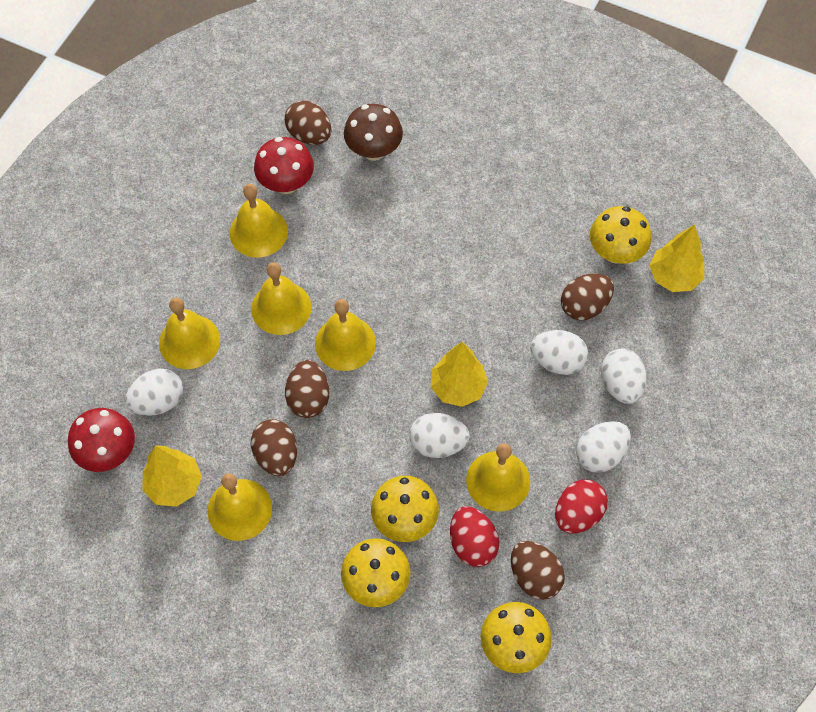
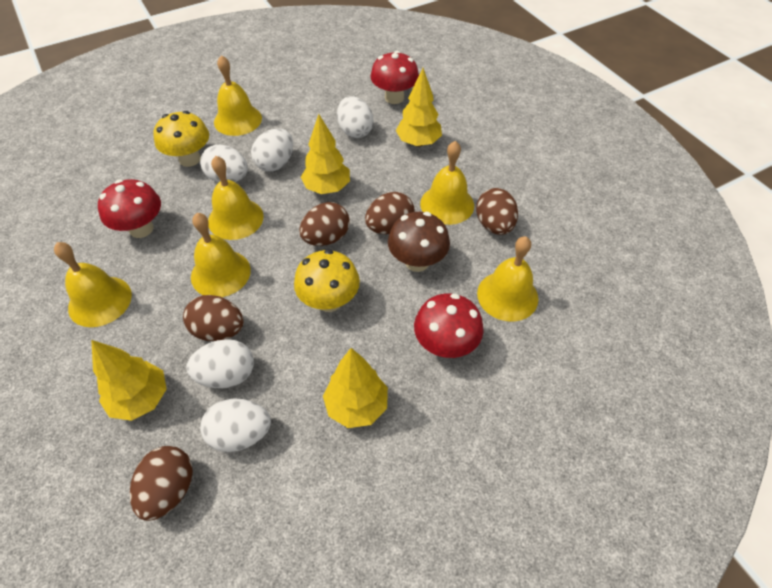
red egg: 2 -> 0
red mushroom: 2 -> 3
yellow mushroom: 4 -> 2
yellow tree: 3 -> 4

